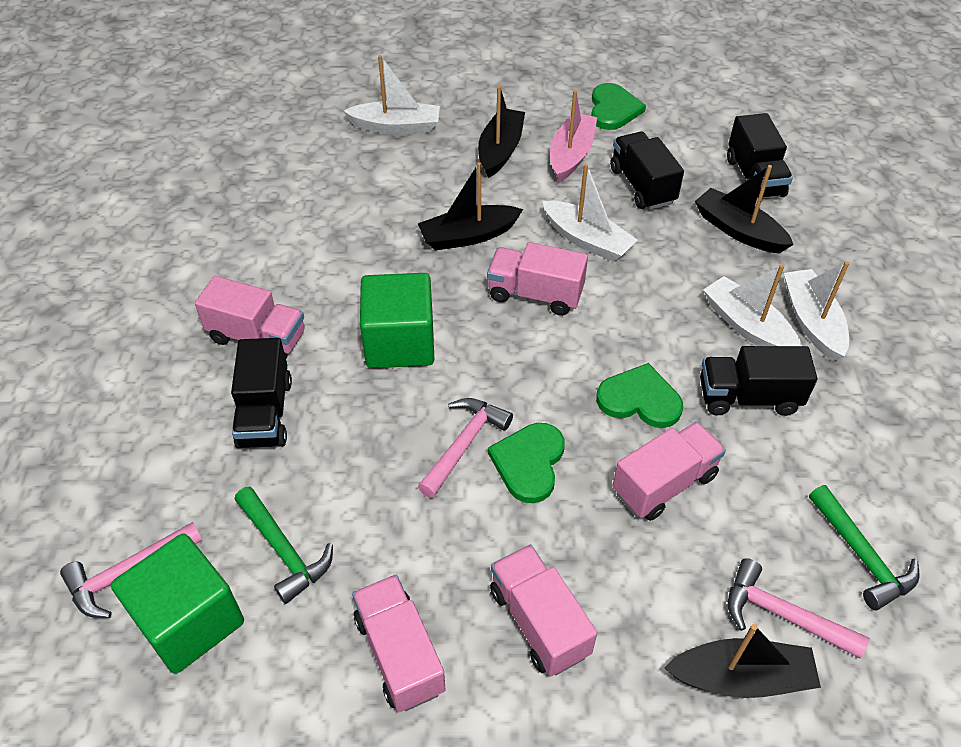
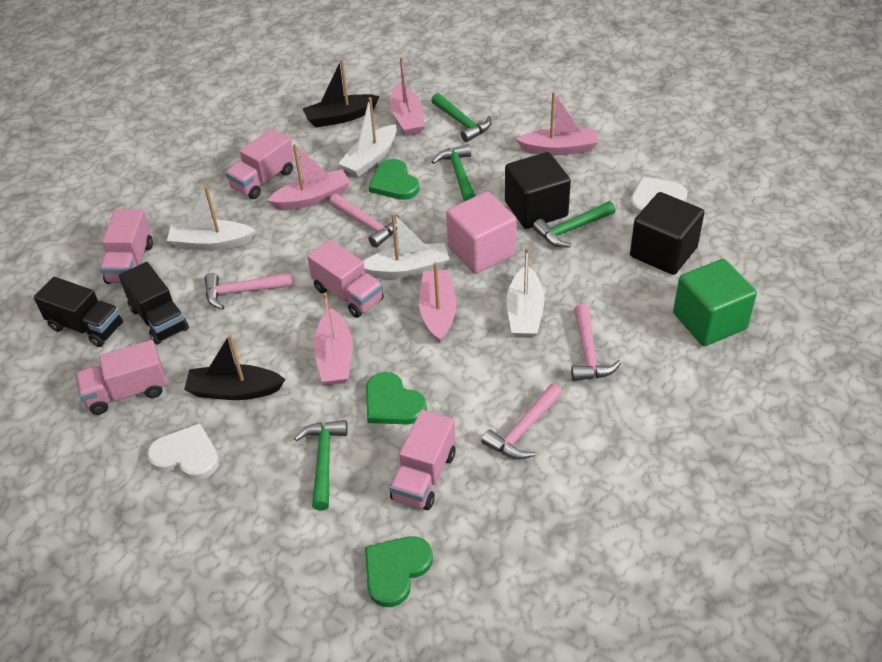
black boat: 4 -> 2
black cube: 0 -> 2
black truck: 4 -> 2
green cube: 2 -> 1
green hammer: 2 -> 4
pink boat: 1 -> 5
pink cube: 0 -> 1
pink hammer: 3 -> 4
white heart: 0 -> 2

